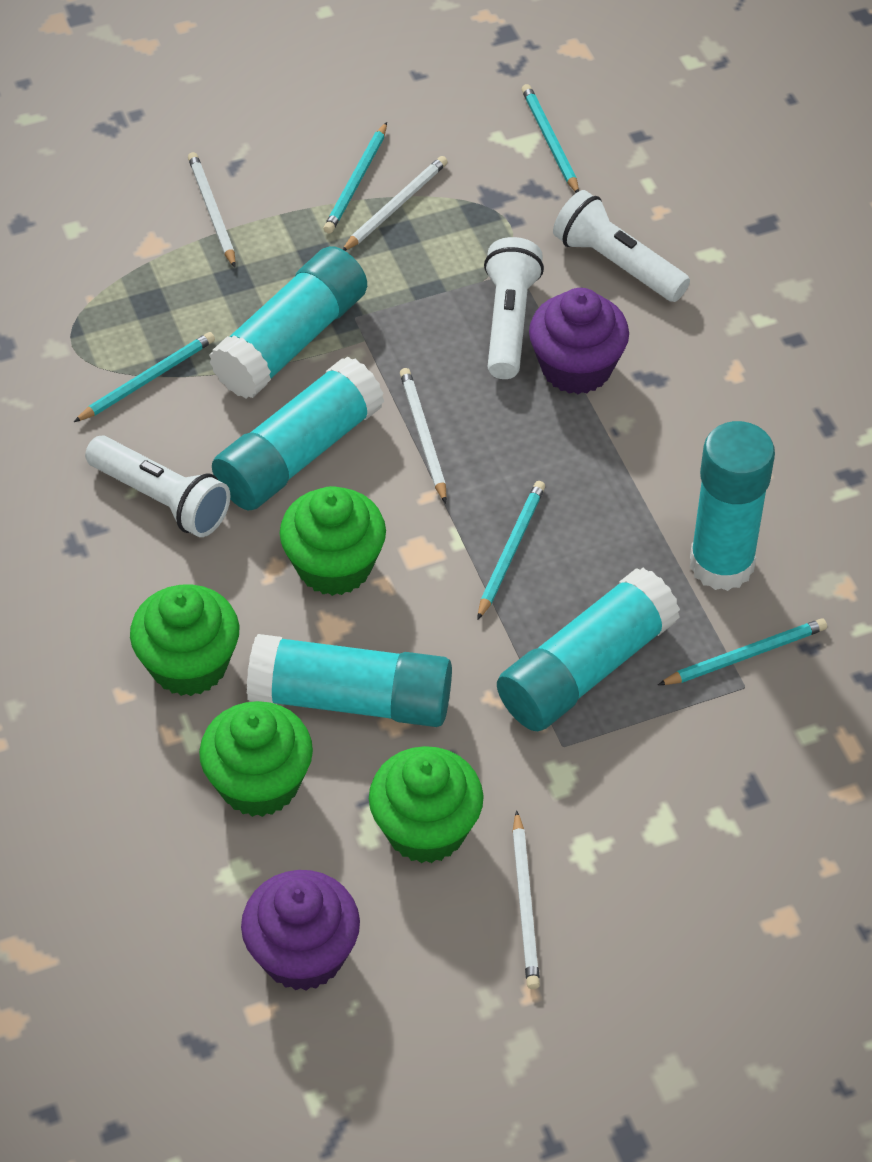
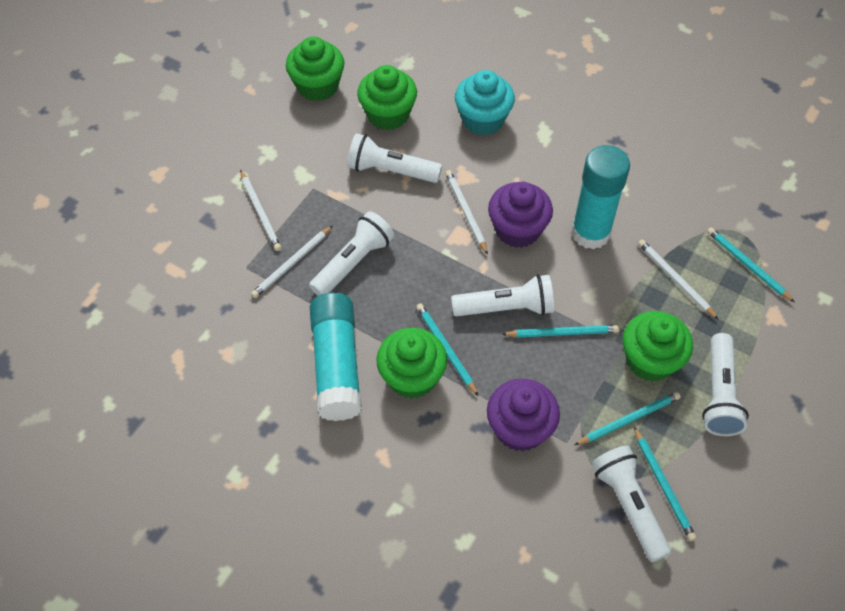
turquoise cupcake: 0 -> 1
turquoise glue stick: 5 -> 2
white flashlight: 3 -> 5

